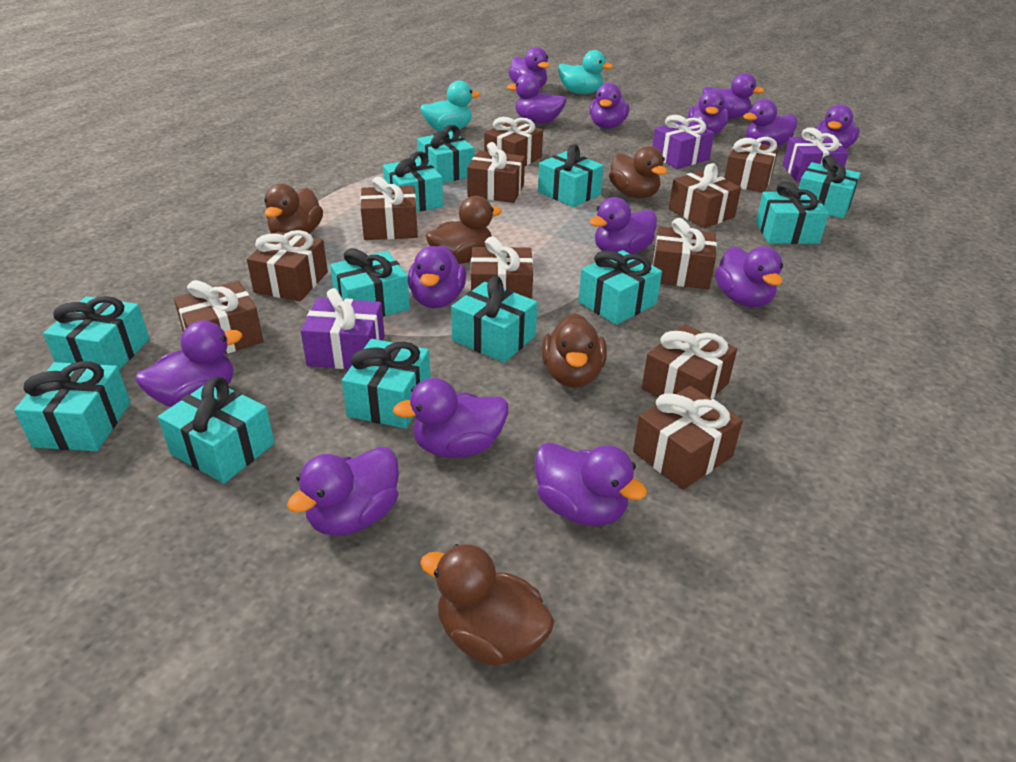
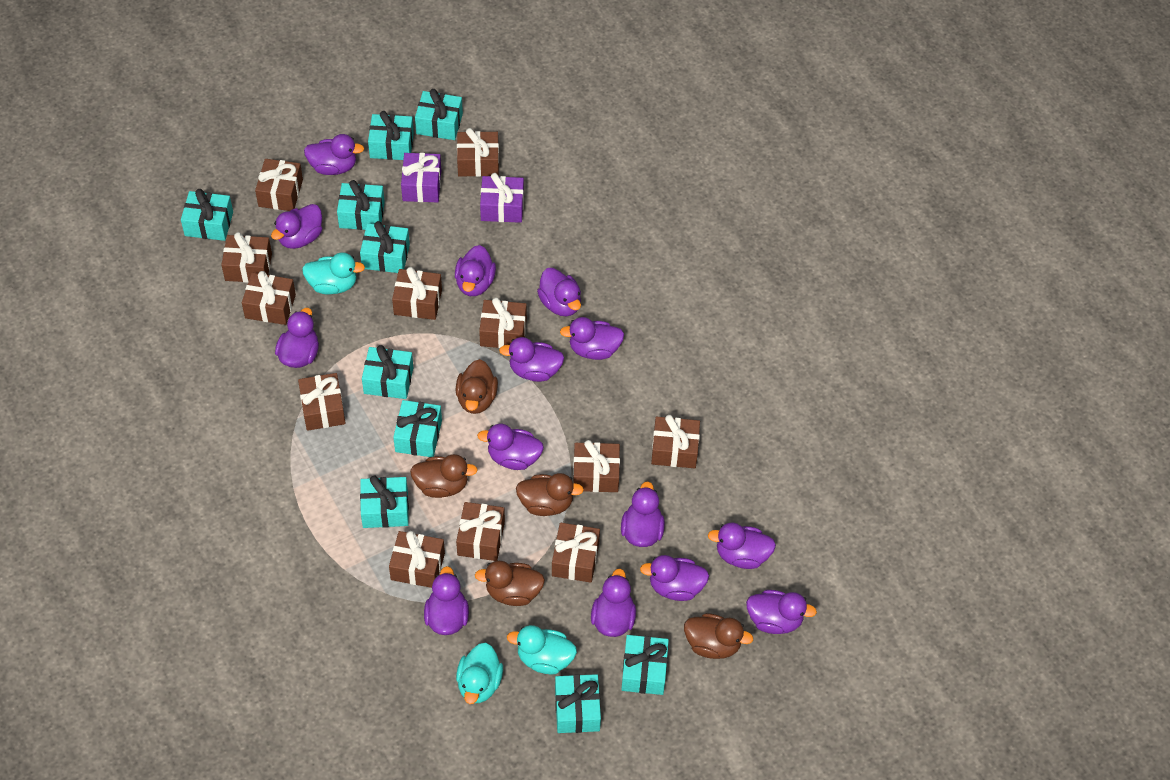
brown gift: 11 -> 12
purple gift: 3 -> 2
turquoise duck: 2 -> 3
turquoise gift: 12 -> 10

